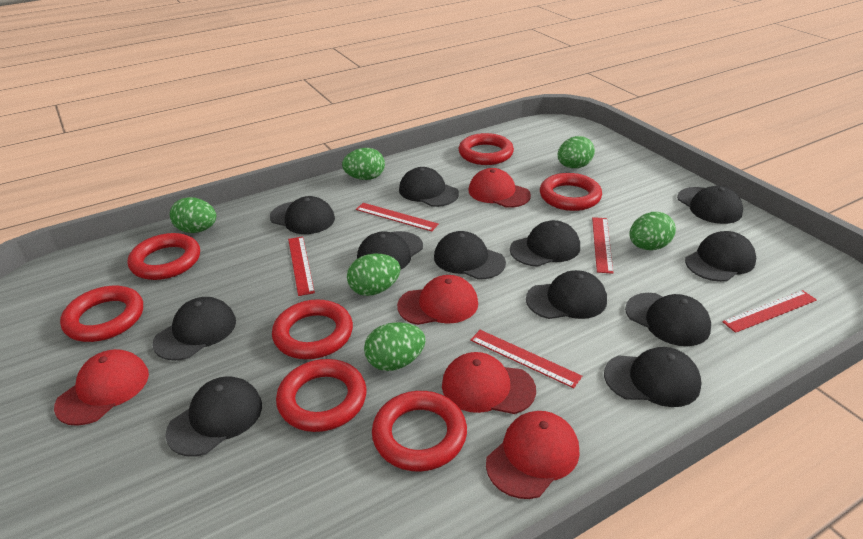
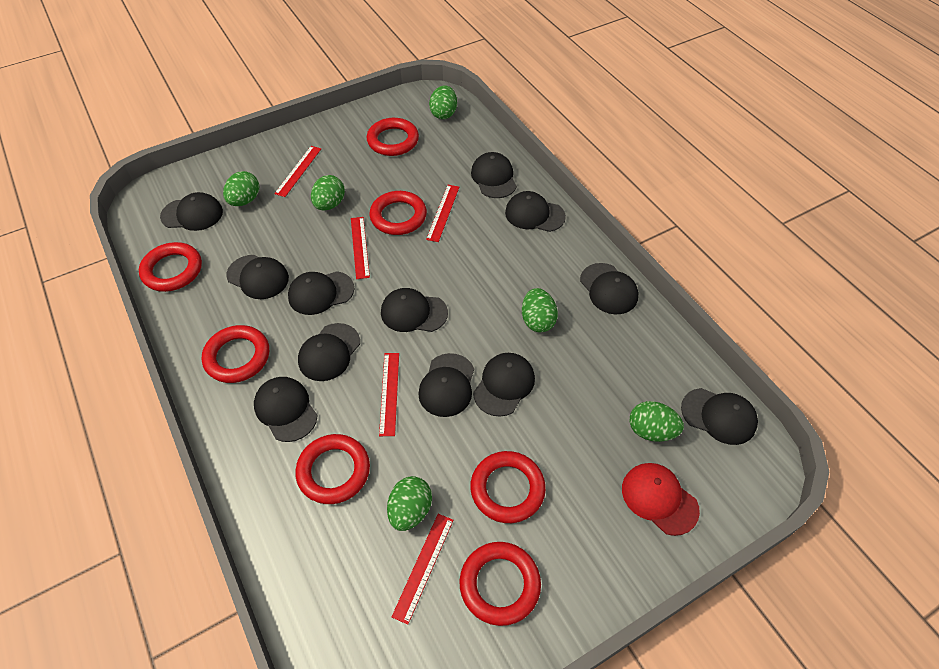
red cap: 5 -> 1

